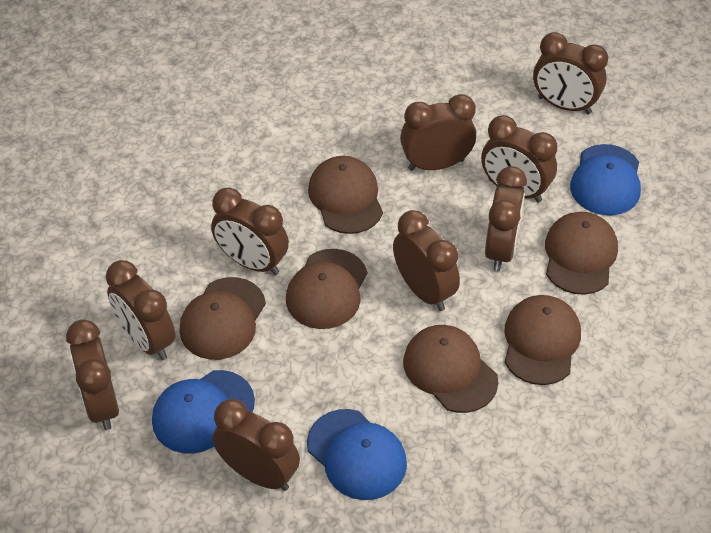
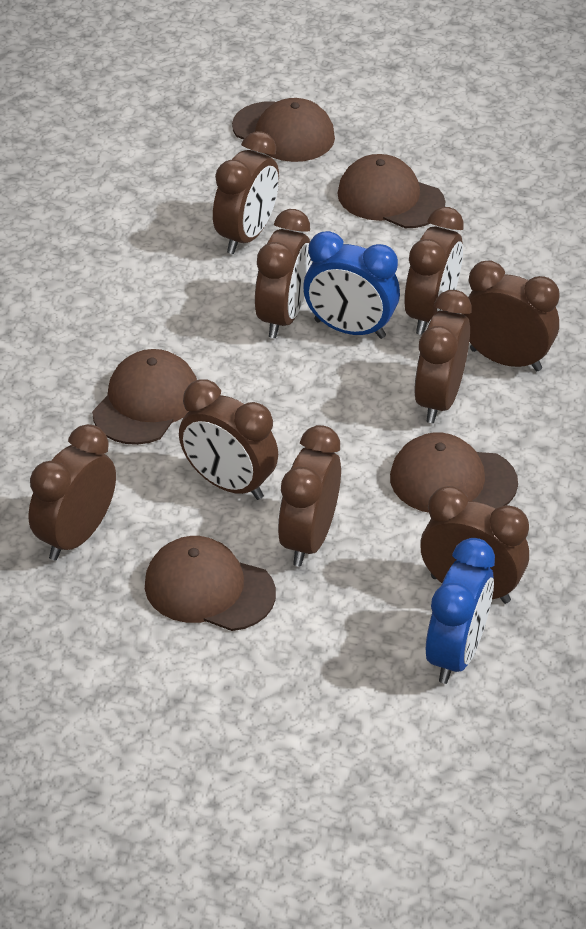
blue cap: 3 -> 0
blue clock: 0 -> 2
brown cap: 6 -> 5

